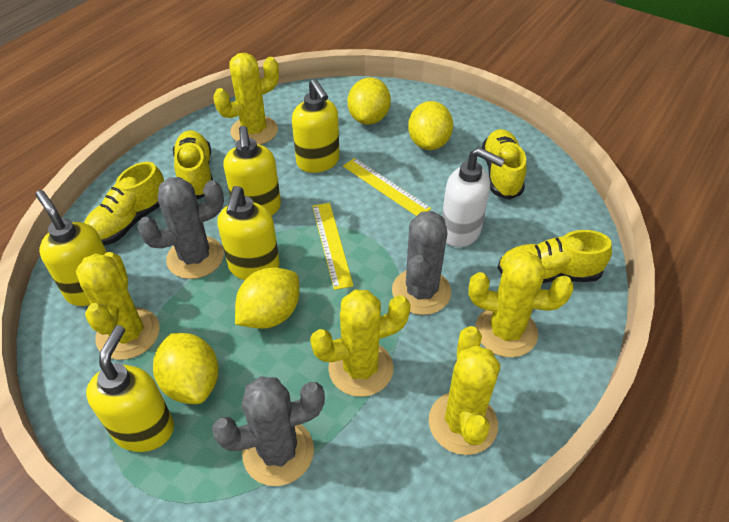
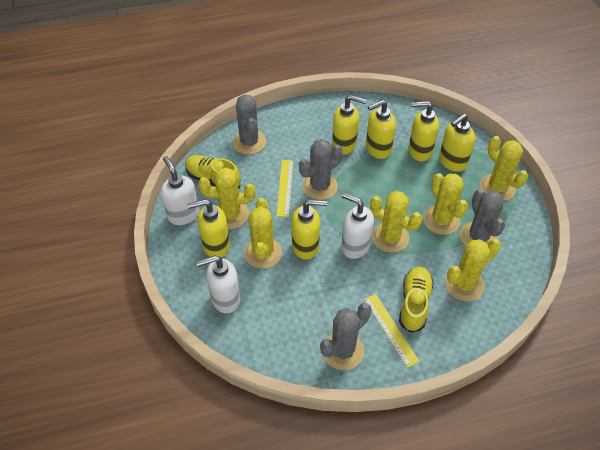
grey cactus: 3 -> 4
white soap dispenser: 1 -> 3
yellow cactus: 5 -> 6
yellow lemon: 4 -> 0
yellow shoe: 4 -> 2
yellow soap dispenser: 5 -> 6

